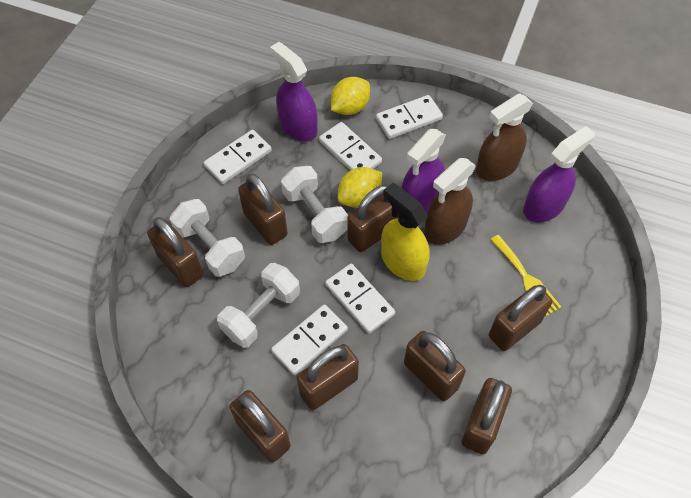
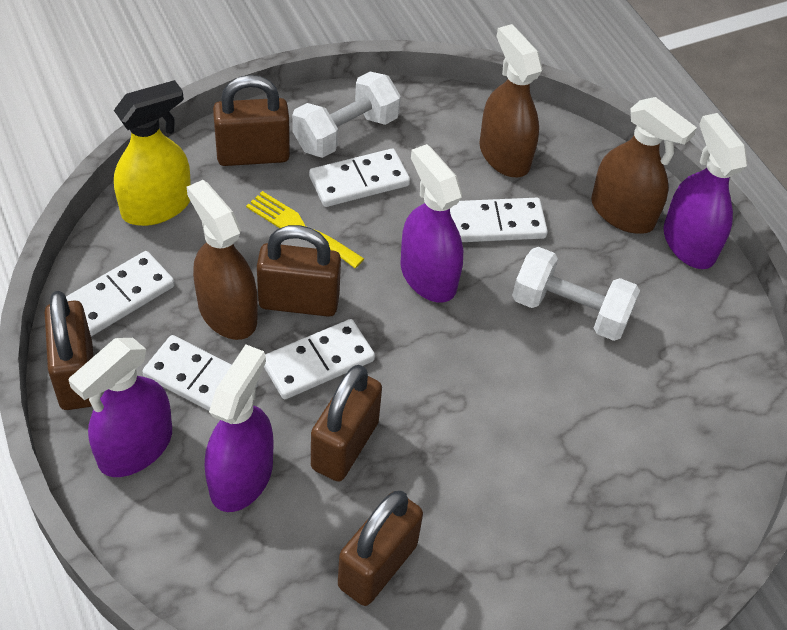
brown padlock: 8 -> 5
brown spray bottle: 2 -> 3
purple spray bottle: 3 -> 4
white dumbbell: 3 -> 2
yellow lemon: 2 -> 0

